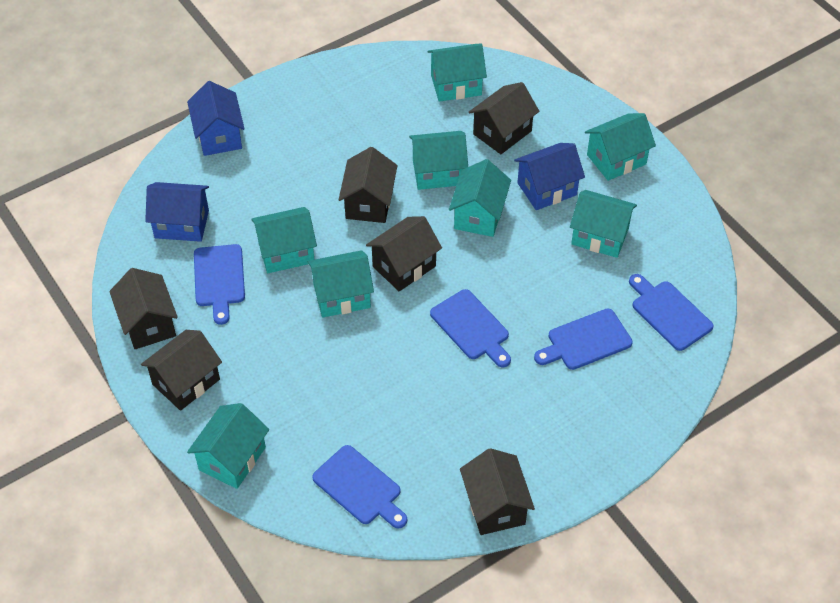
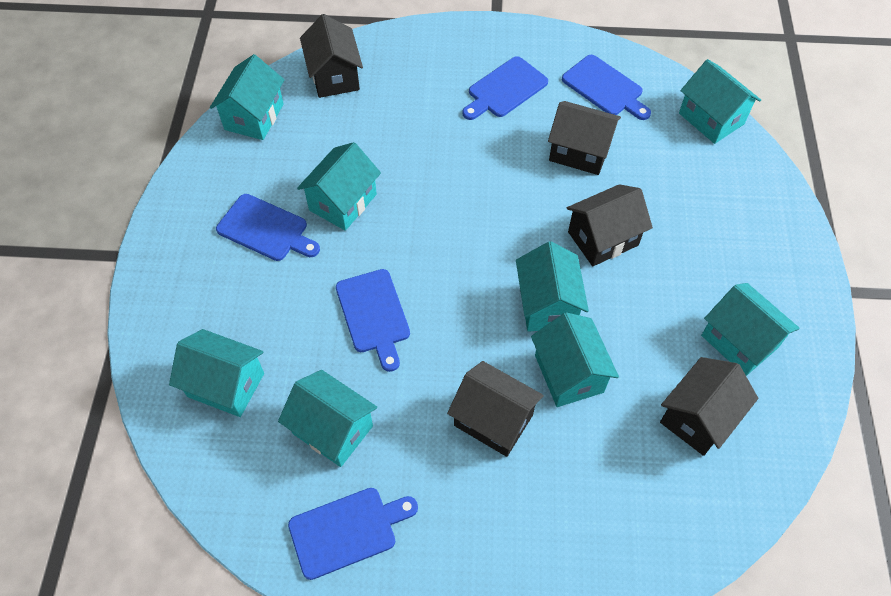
black house: 6 -> 5
blue house: 3 -> 0

